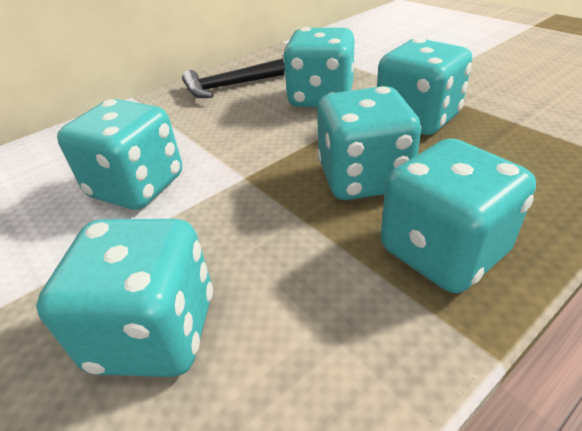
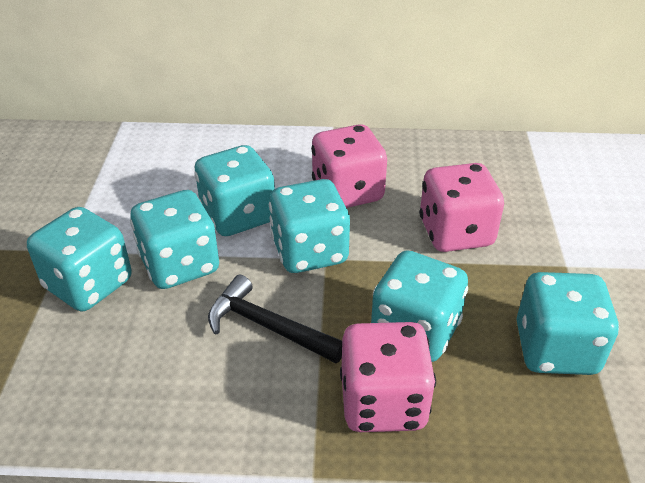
pink dice: 0 -> 3

